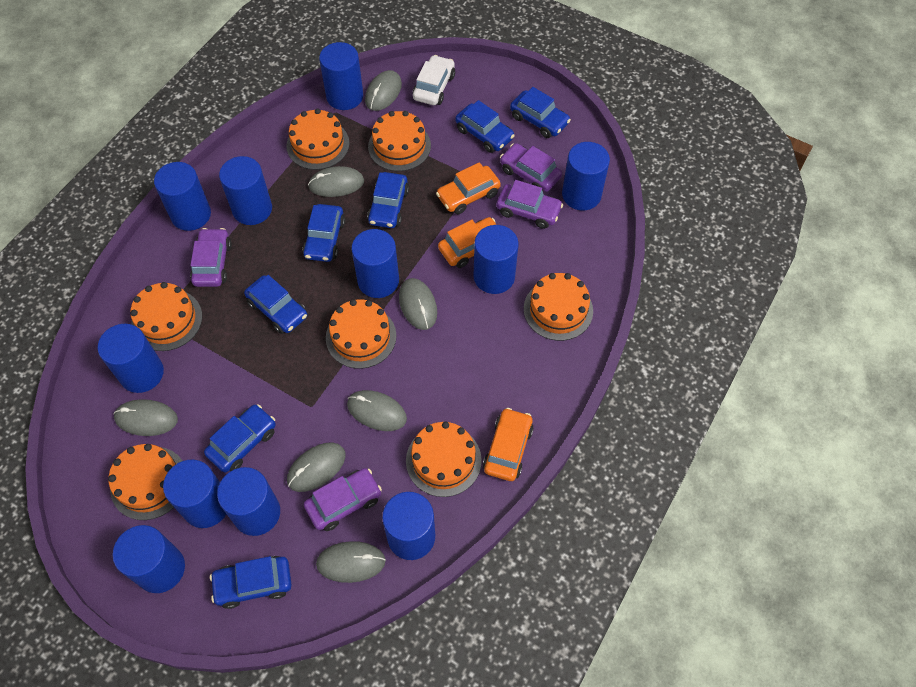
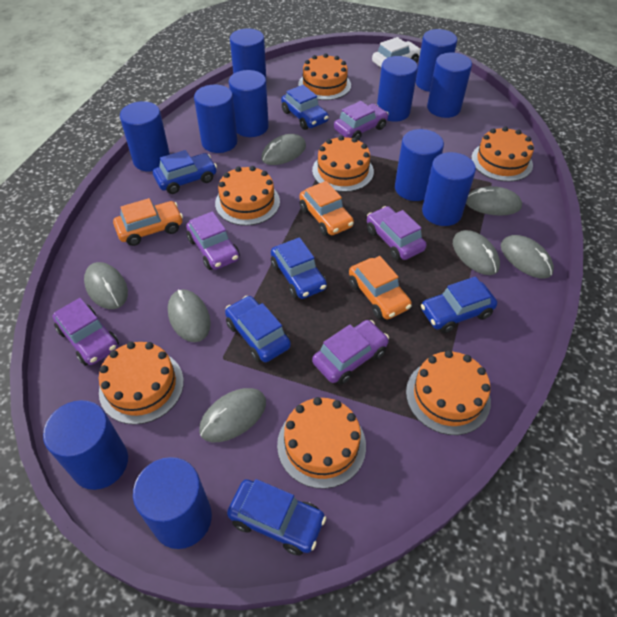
blue car: 7 -> 6
purple car: 4 -> 5

